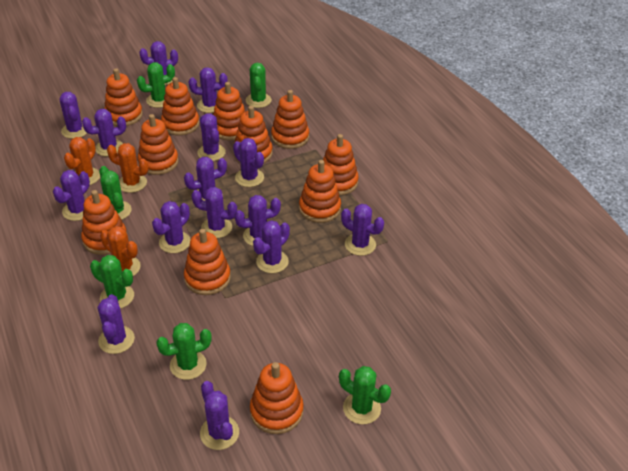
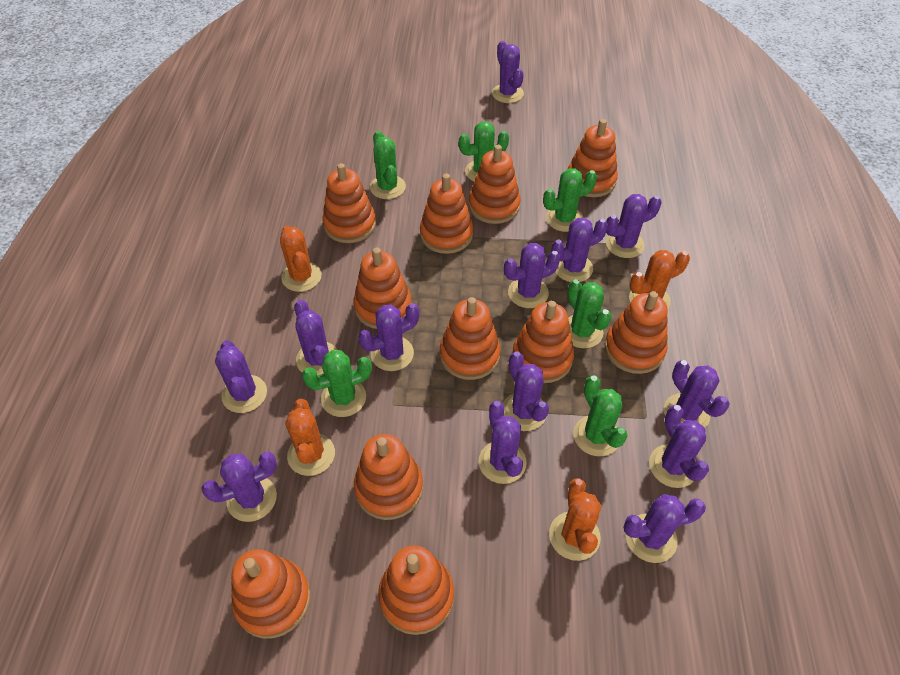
orange cactus: 3 -> 4
purple cactus: 15 -> 13

